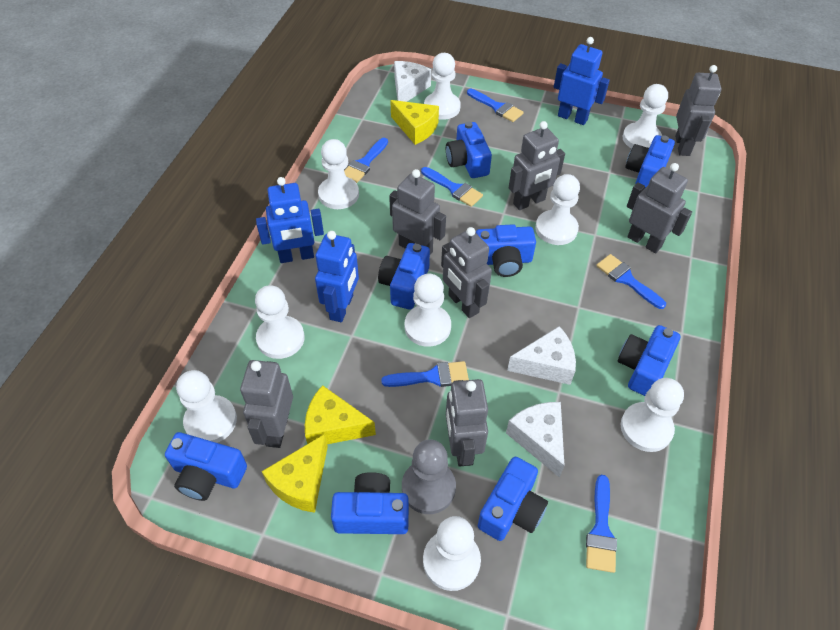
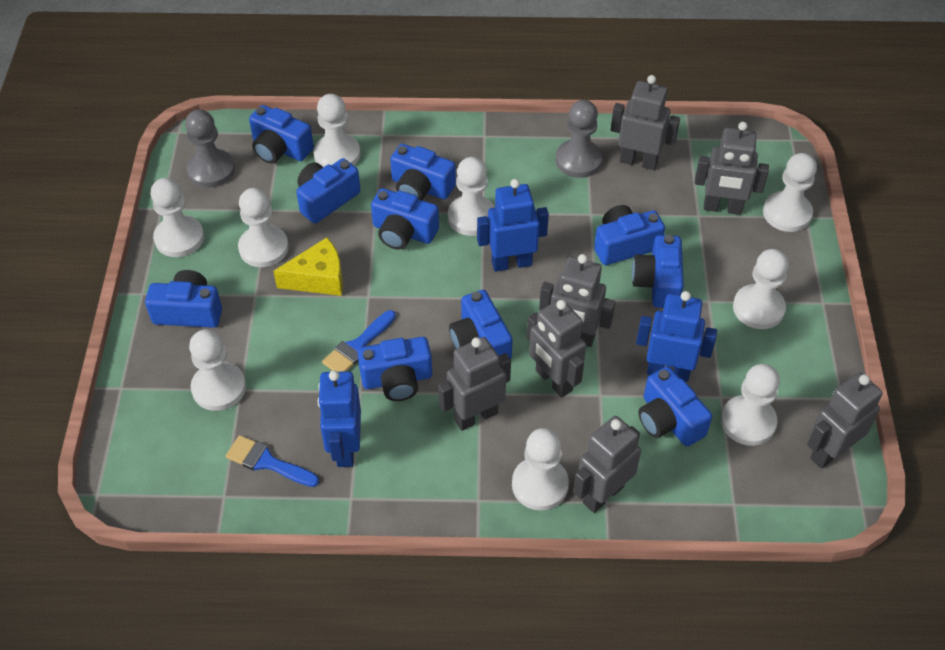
blue brush: 6 -> 2
blue camera: 8 -> 10
grey pawn: 1 -> 2
white cheese: 3 -> 0
yellow cheese: 3 -> 1

